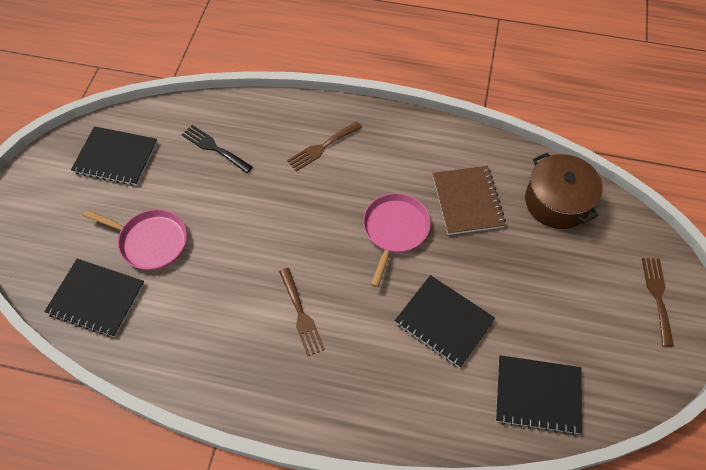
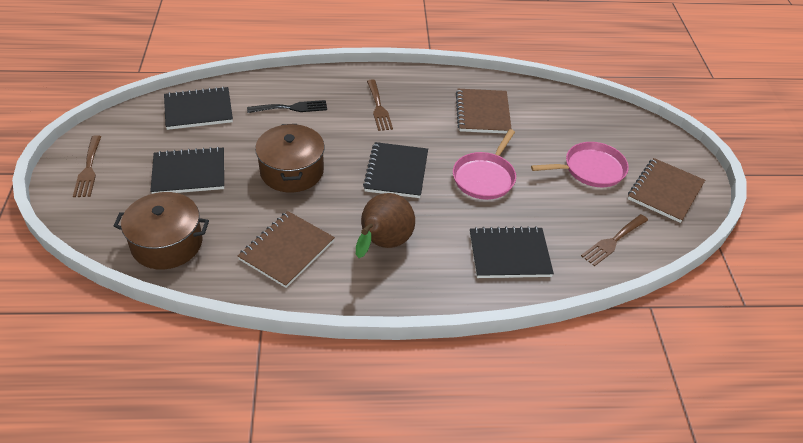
brown notebook: 1 -> 3
brown pear: 0 -> 1
brown pot: 1 -> 2

